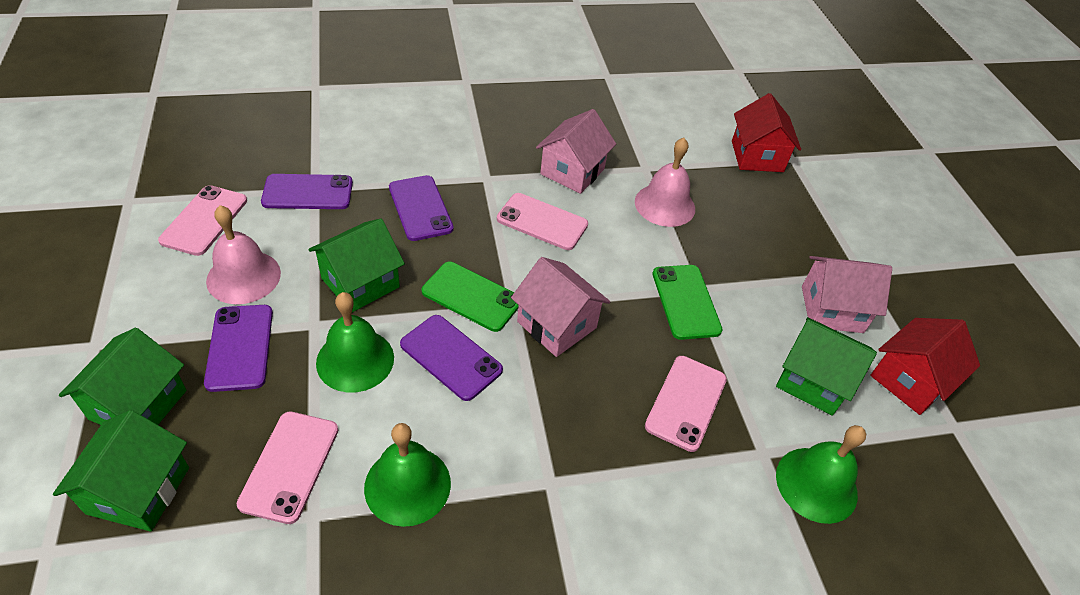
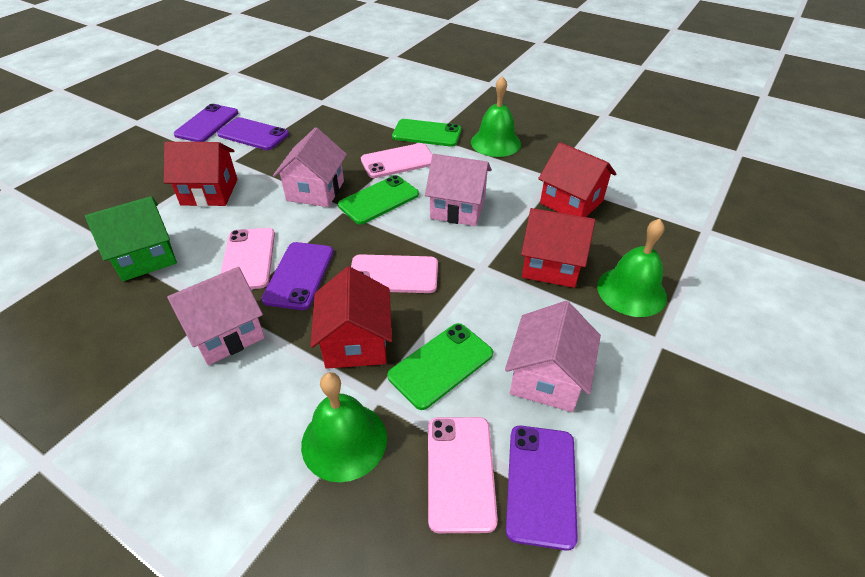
green house: 4 -> 1
green phone: 2 -> 3
pink bell: 2 -> 0
pink house: 3 -> 4
red house: 2 -> 4

